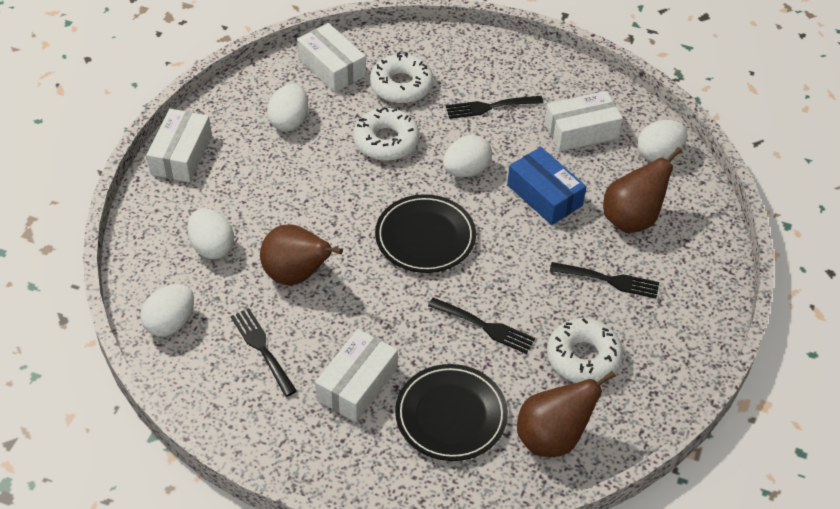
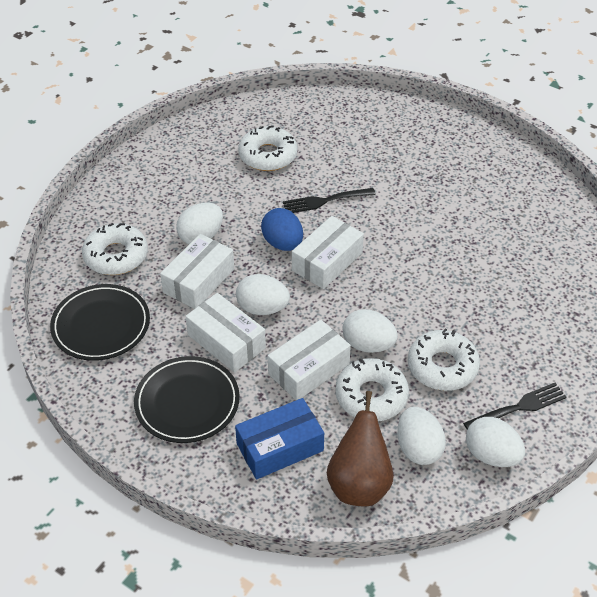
black fork: 4 -> 2
blue egg: 0 -> 1
brown pear: 3 -> 1
white donut: 3 -> 4

